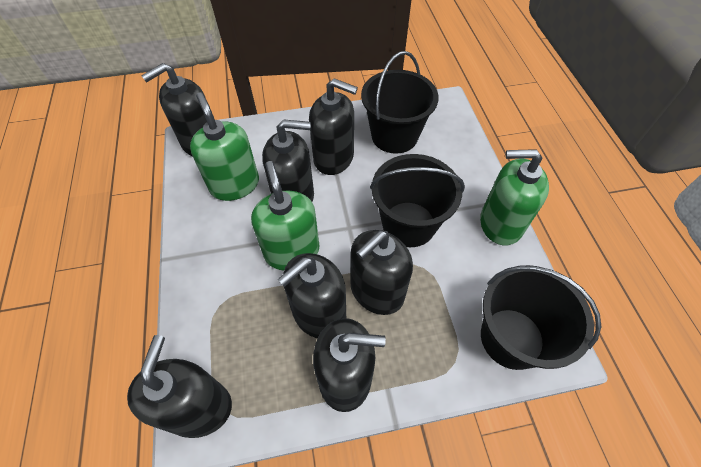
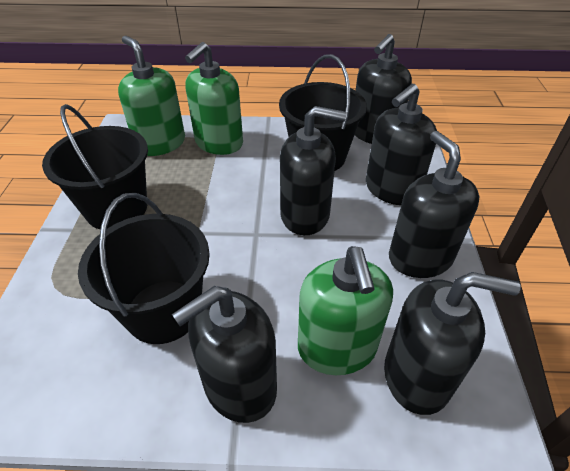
black soap dispenser: 7 -> 6

